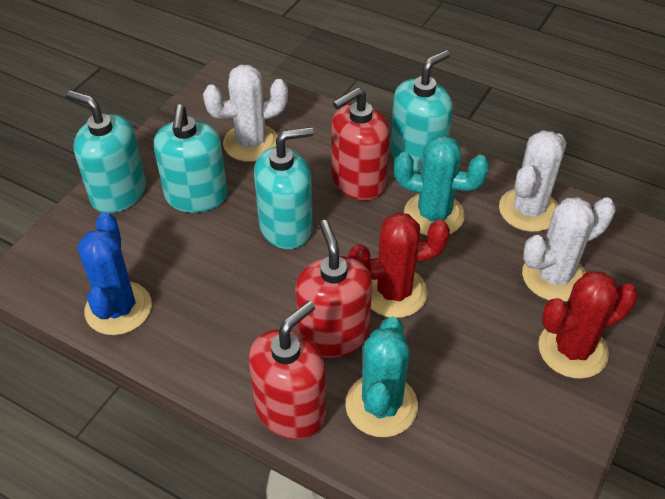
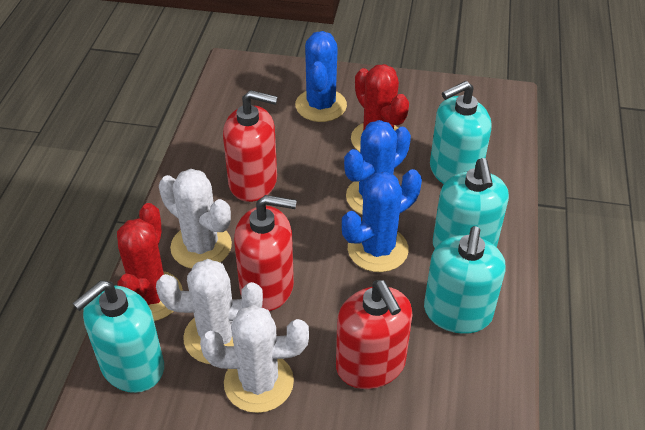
blue cactus: 1 -> 3
turquoise cactus: 2 -> 0

